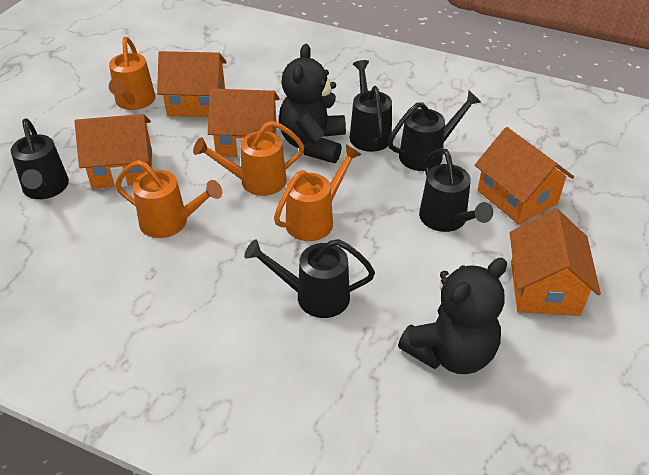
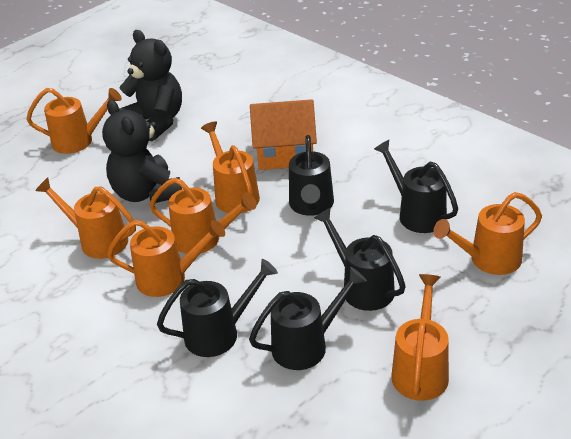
orange house: 5 -> 1
orange watering can: 4 -> 7

